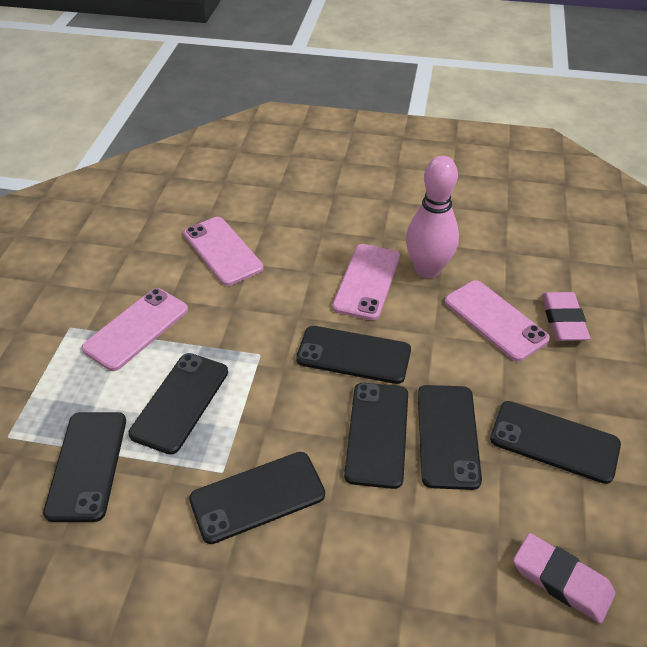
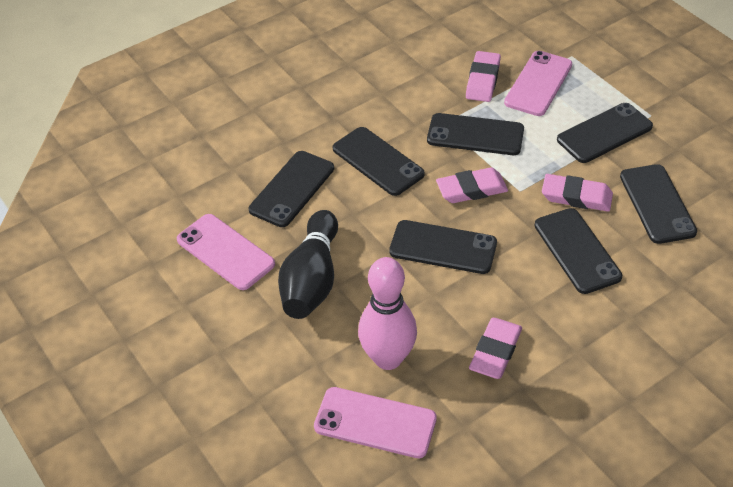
black bowling pin: 0 -> 1
pink eraser: 2 -> 4
pink phone: 4 -> 3

